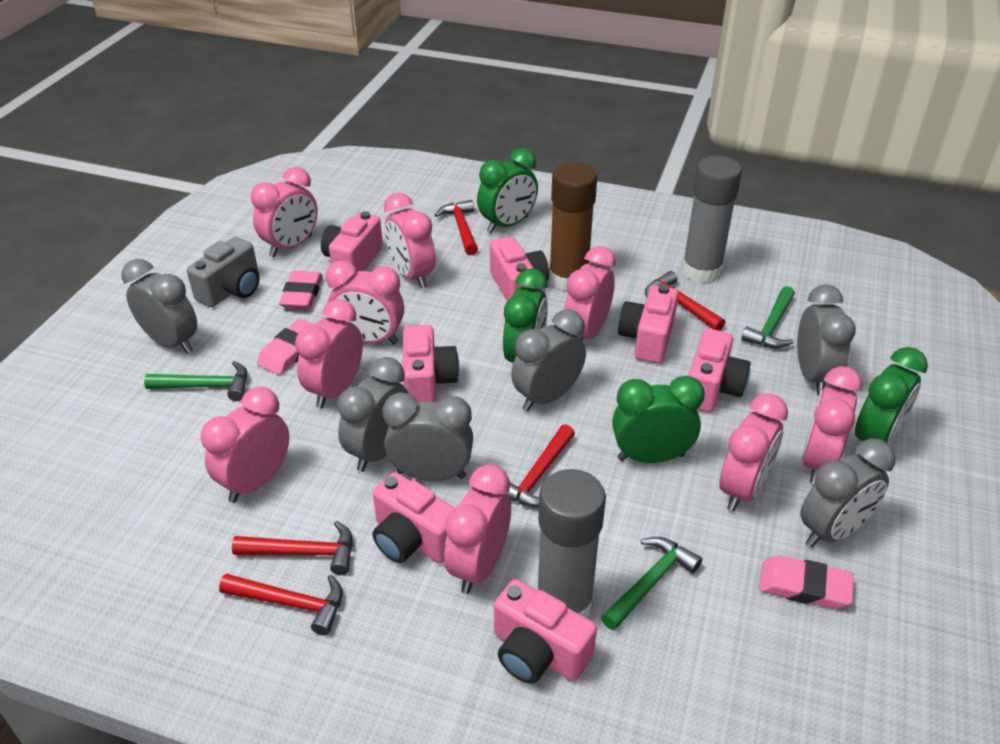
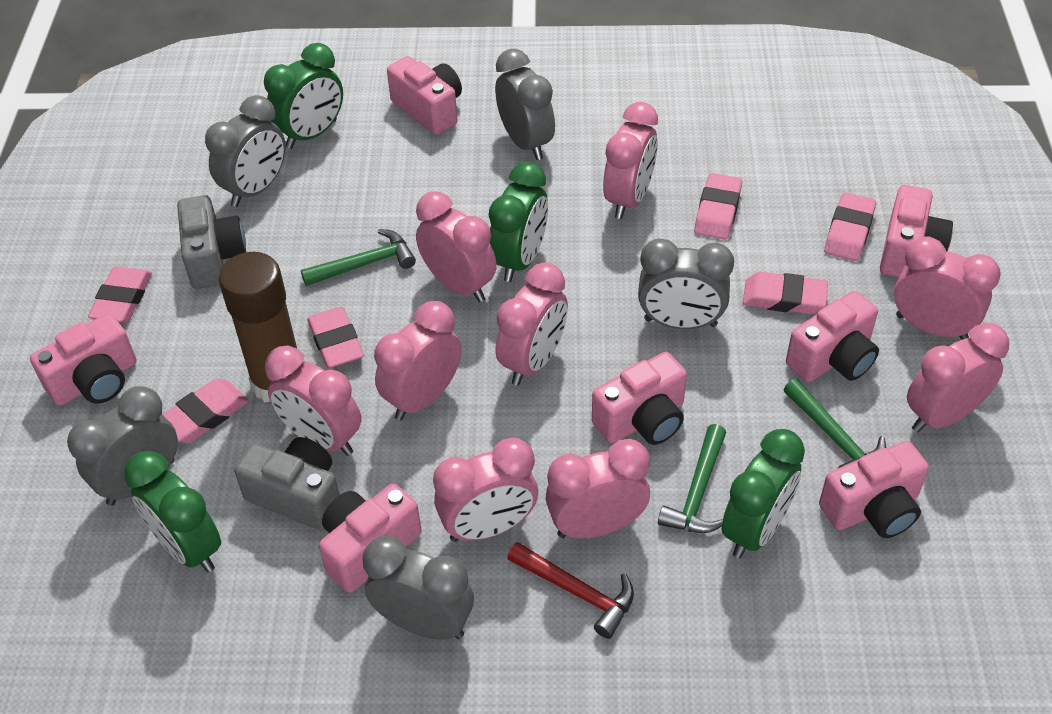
grey camera: 1 -> 2
grey clock: 6 -> 5
grey glue stick: 2 -> 0
pink eraser: 3 -> 6
red hammer: 5 -> 1

